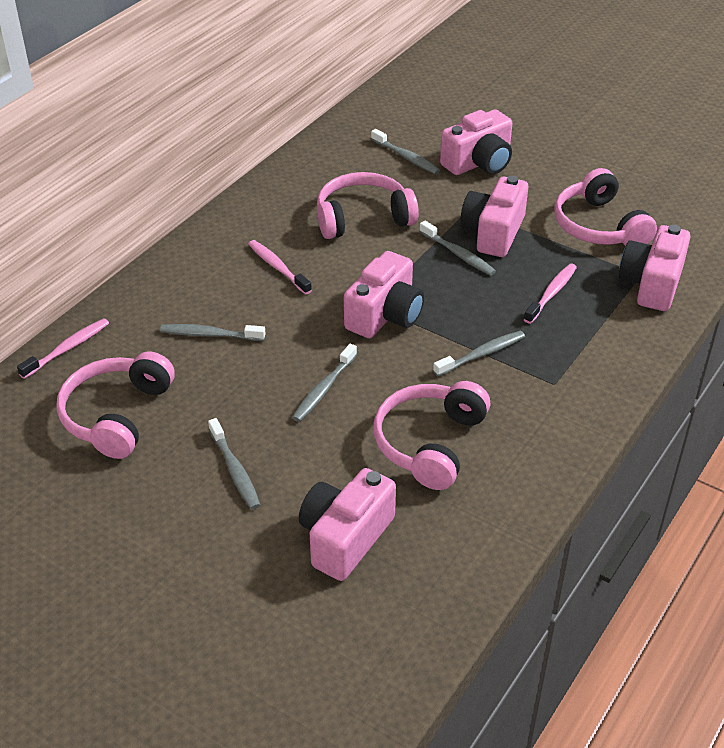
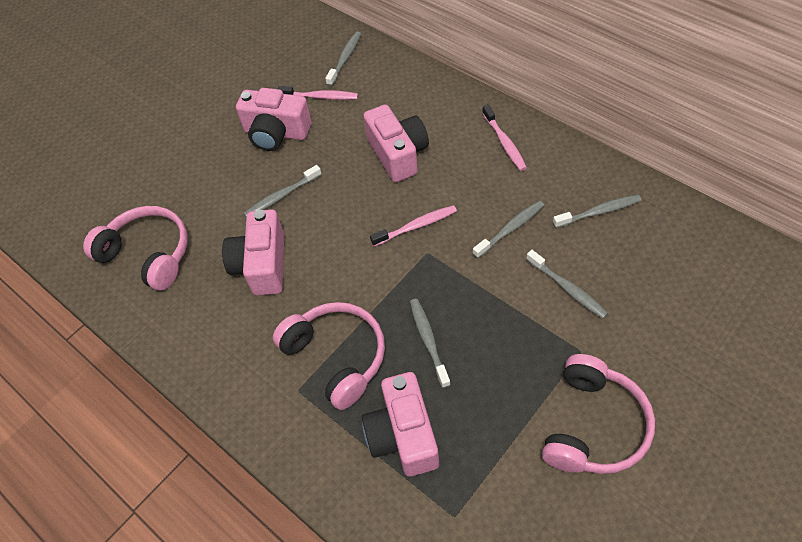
pink camera: 5 -> 4
pink headphones: 4 -> 3

